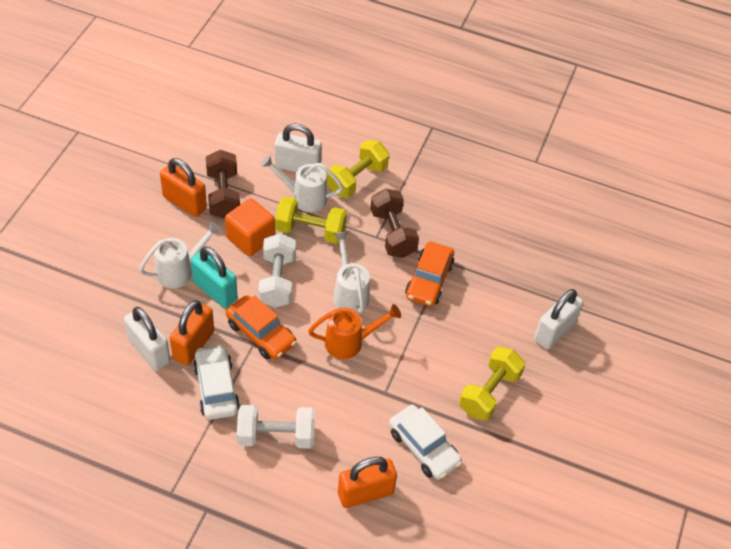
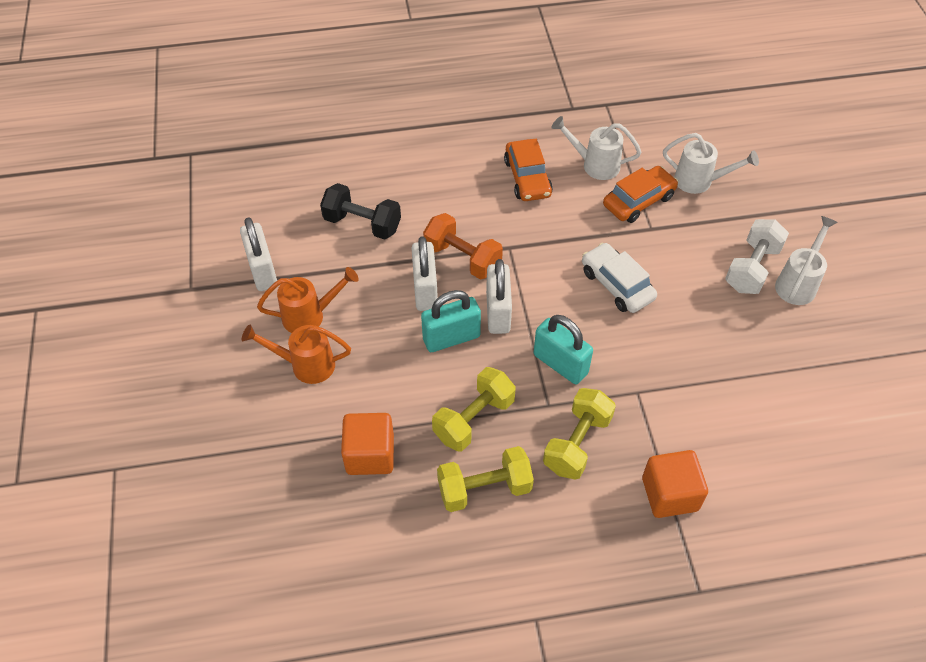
black dumbbell: 0 -> 1
brown dumbbell: 2 -> 0
orange cube: 1 -> 2
orange dumbbell: 0 -> 1
orange padlock: 3 -> 0
orange watering can: 1 -> 2
turquoise padlock: 1 -> 2
white car: 2 -> 1
white dumbbell: 2 -> 1

